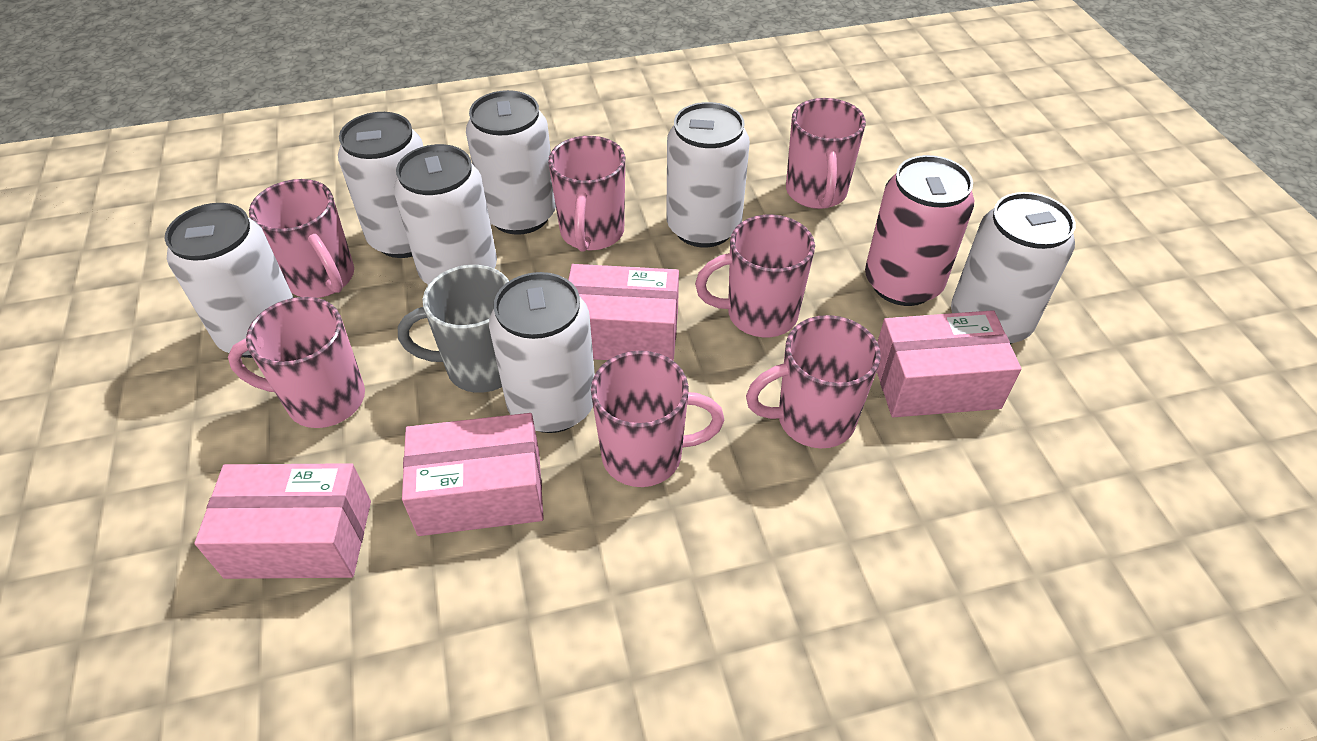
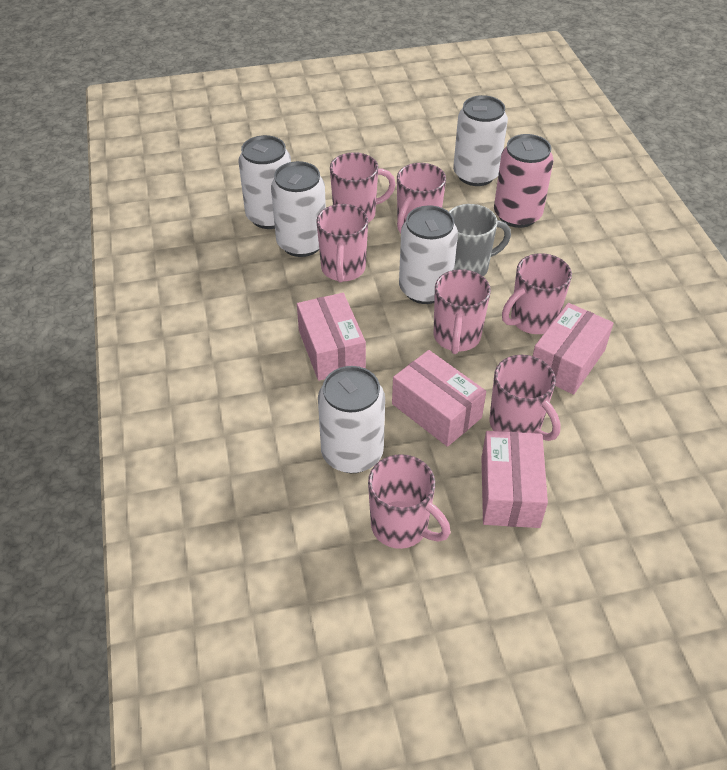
white can: 7 -> 5

